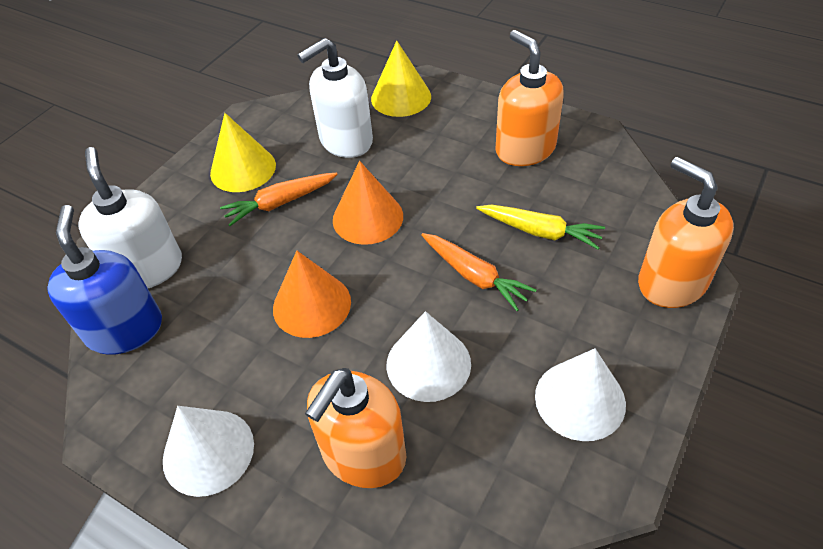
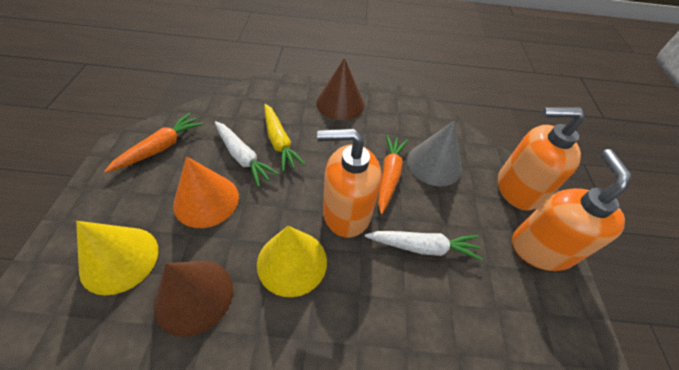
blue soap dispenser: 1 -> 0
brown cone: 0 -> 2
grey cone: 0 -> 1
orange cone: 2 -> 1
white carrot: 0 -> 2
white cone: 3 -> 0
white soap dispenser: 2 -> 0

